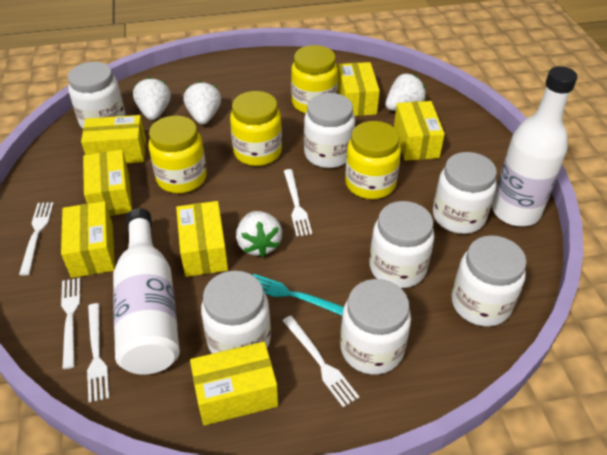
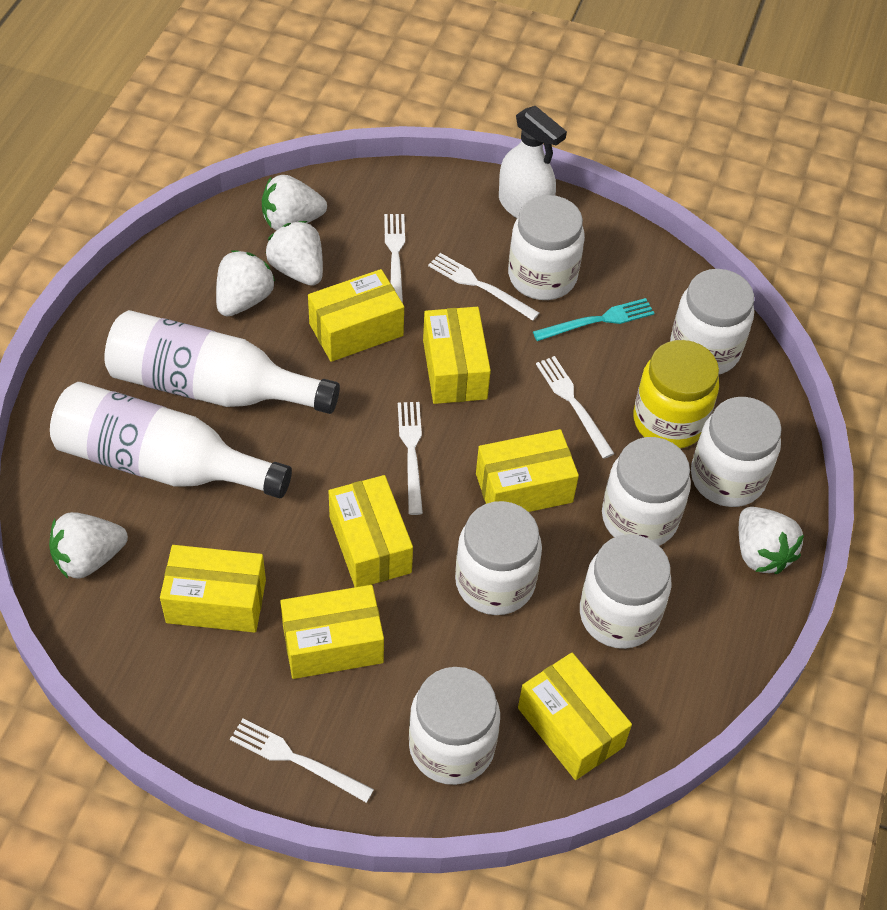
white spray bottle: 0 -> 1
white strawberry: 4 -> 5
yellow jar: 4 -> 1

